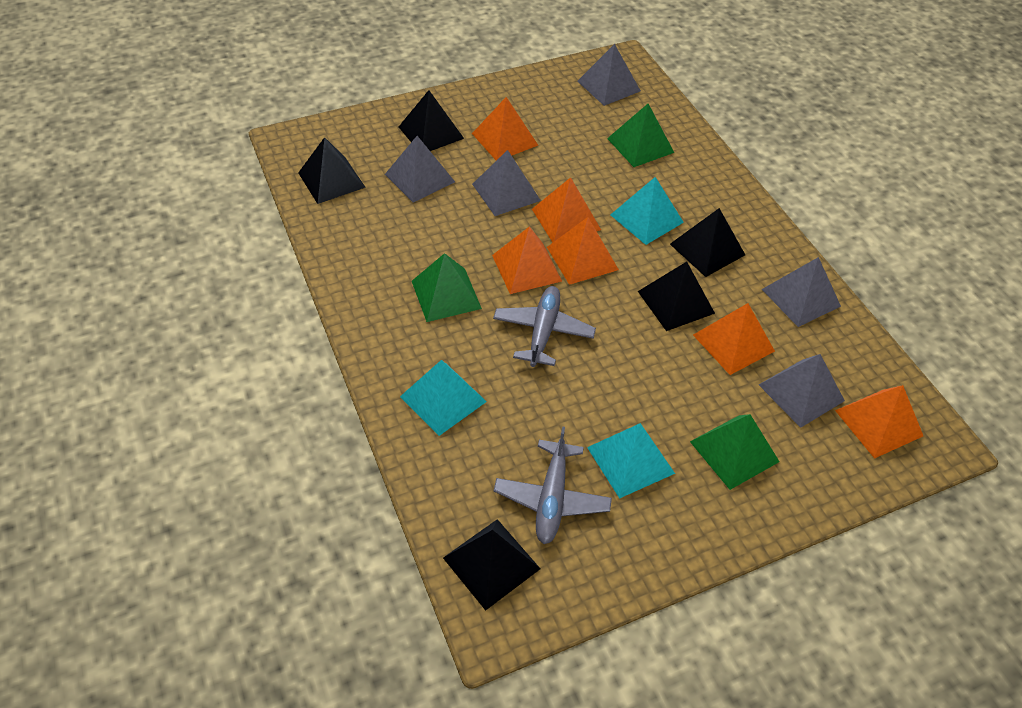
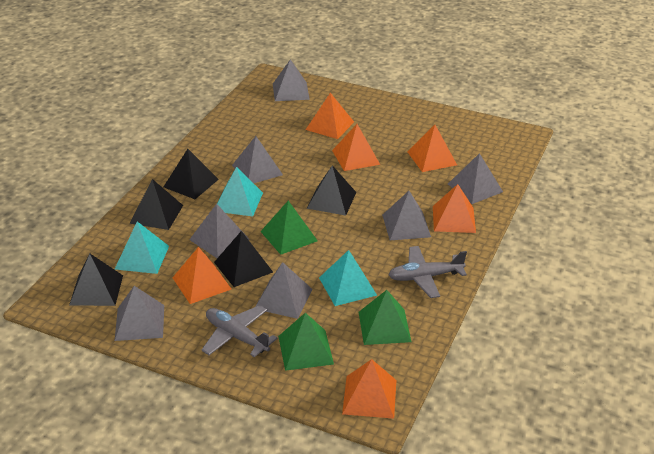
grey pyramid: 5 -> 7

